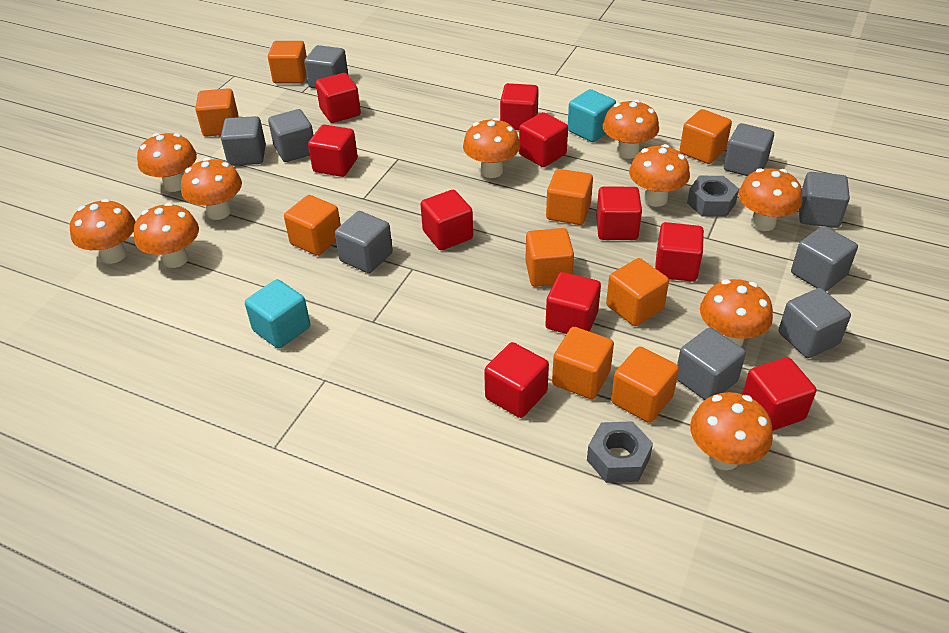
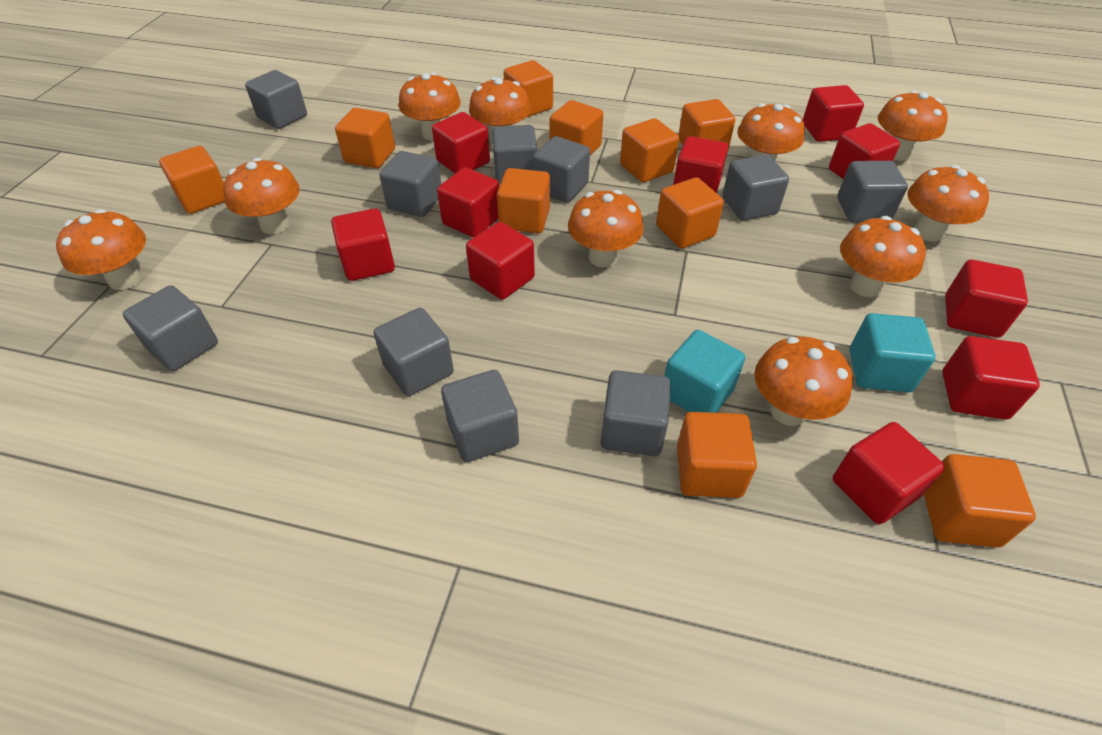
grey cube: 9 -> 10
grey nut: 2 -> 0
orange cube: 9 -> 10

